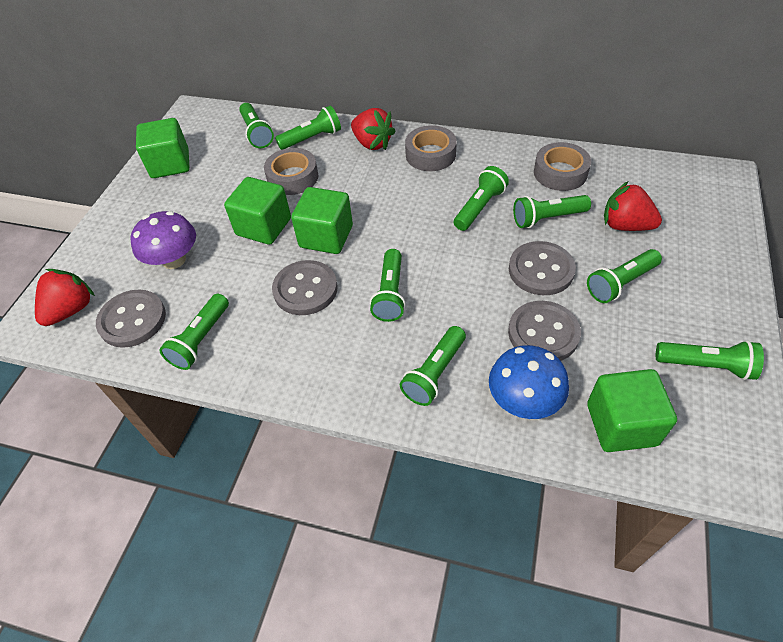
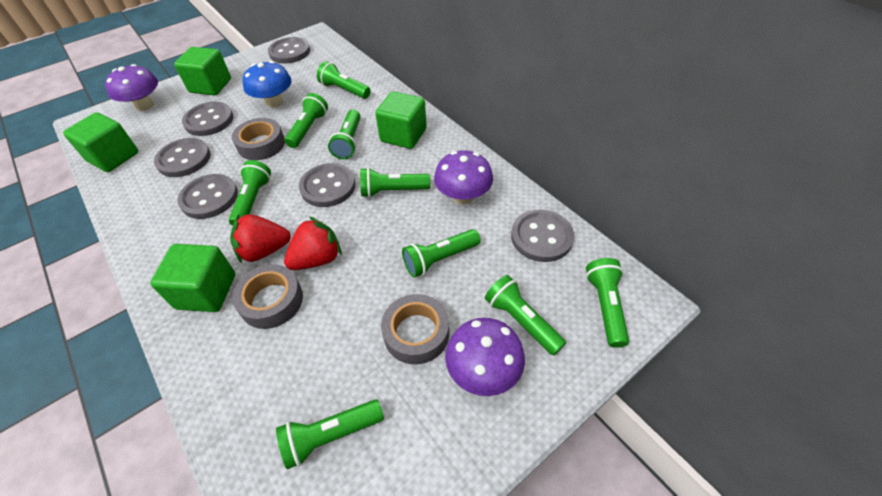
grey button: 4 -> 6
purple mushroom: 1 -> 3
red strawberry: 3 -> 2

